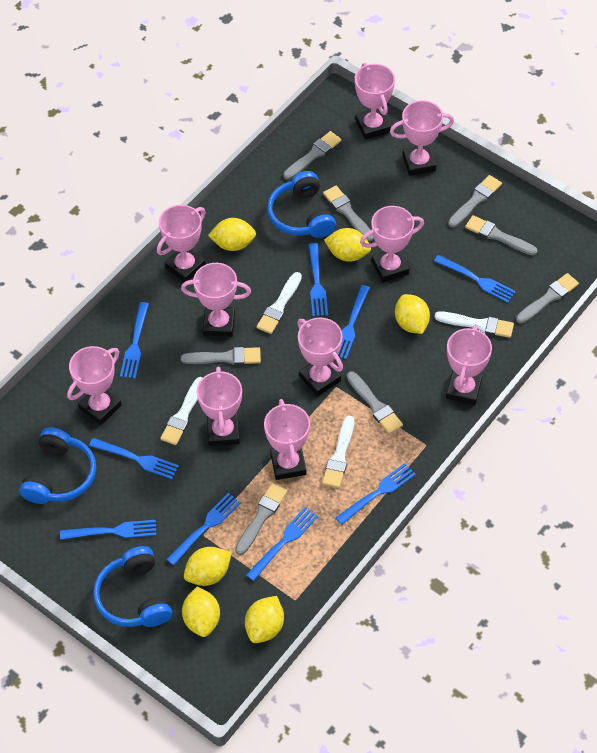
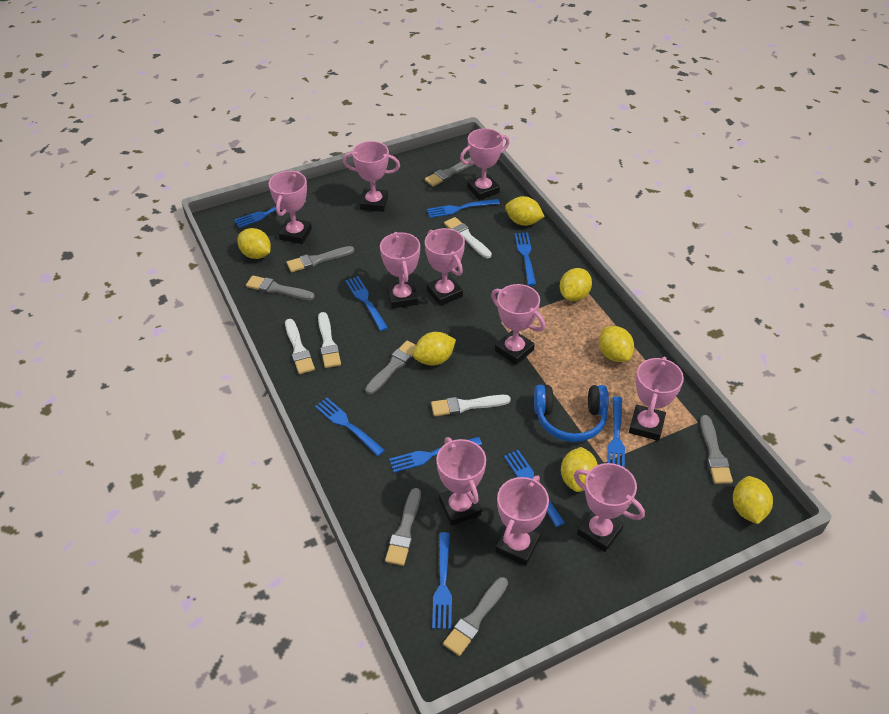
blue headphones: 3 -> 1
grey brush: 8 -> 7
yellow lemon: 6 -> 7

